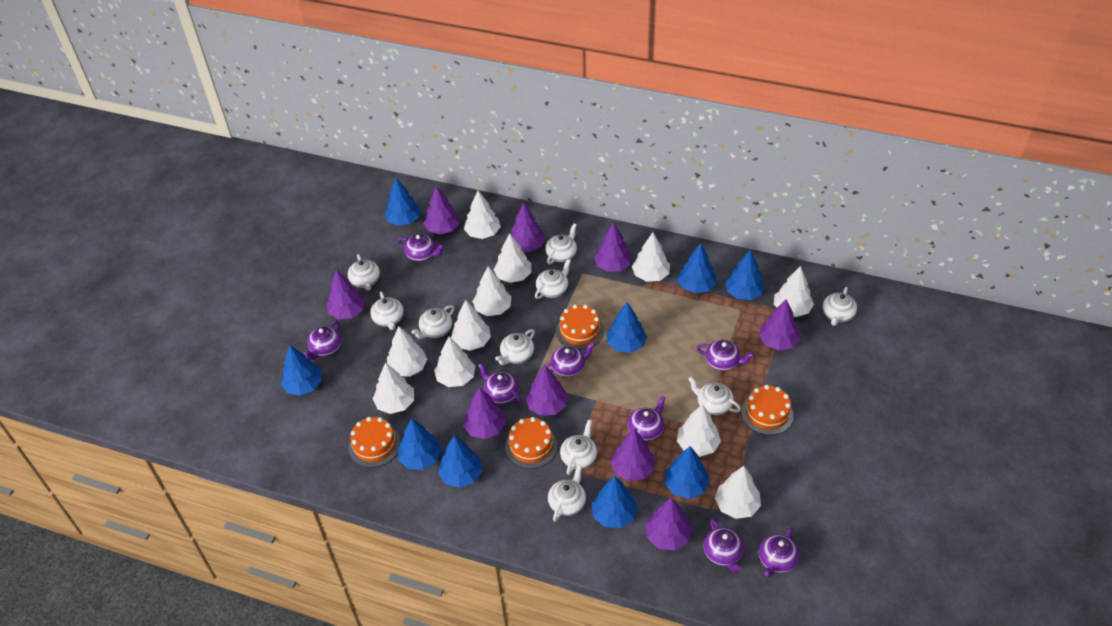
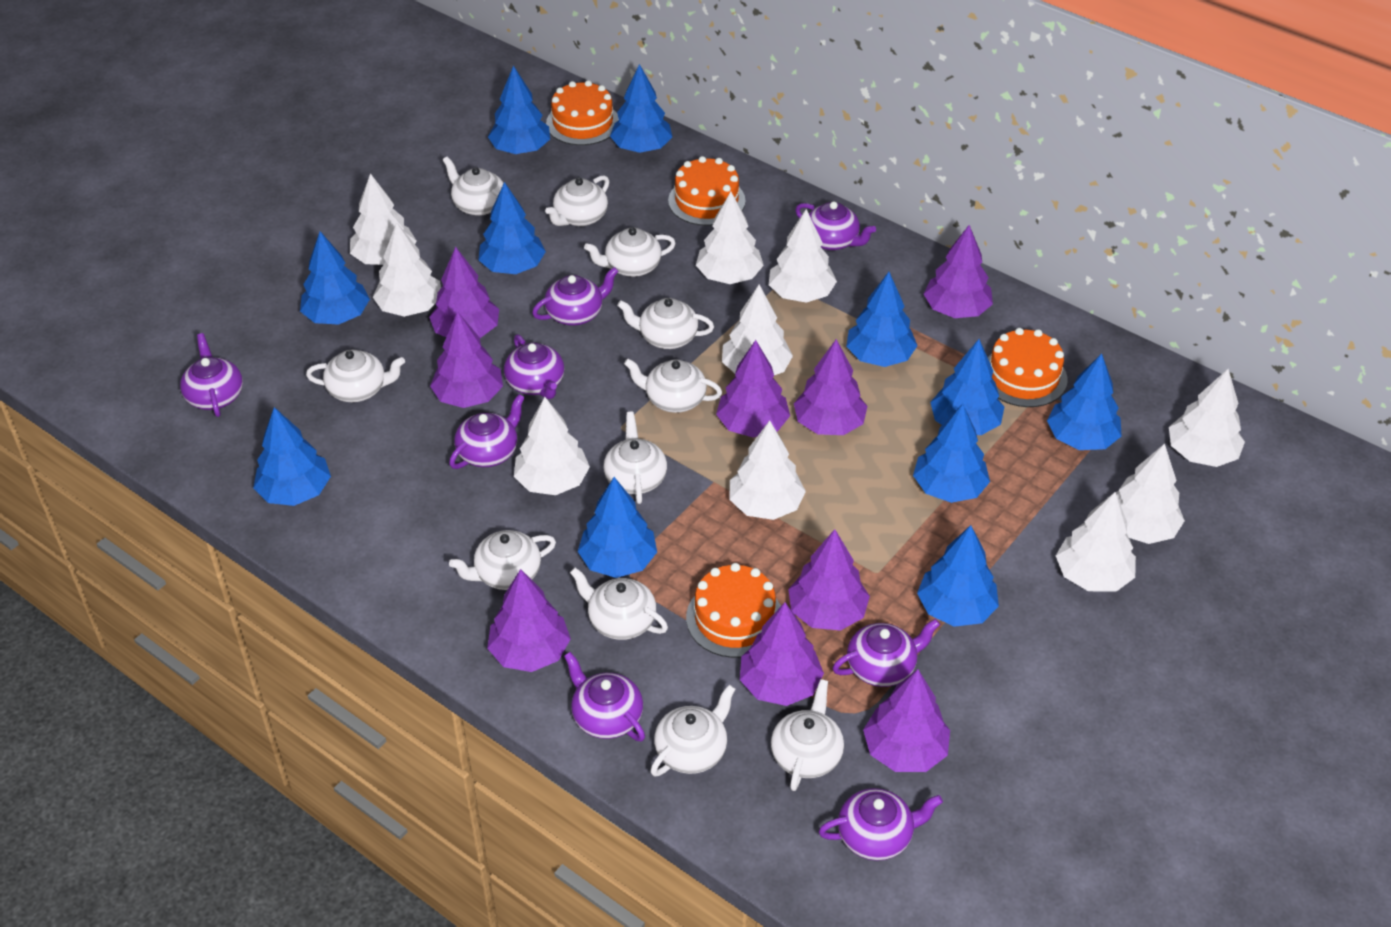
blue tree: 9 -> 11
white teapot: 10 -> 11
white tree: 11 -> 10

